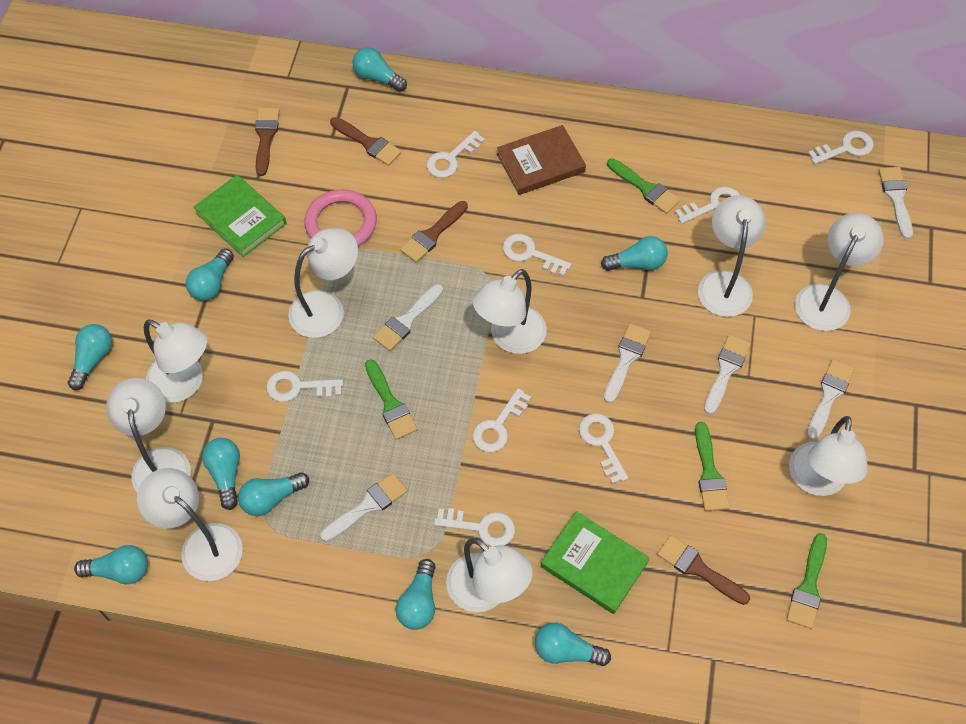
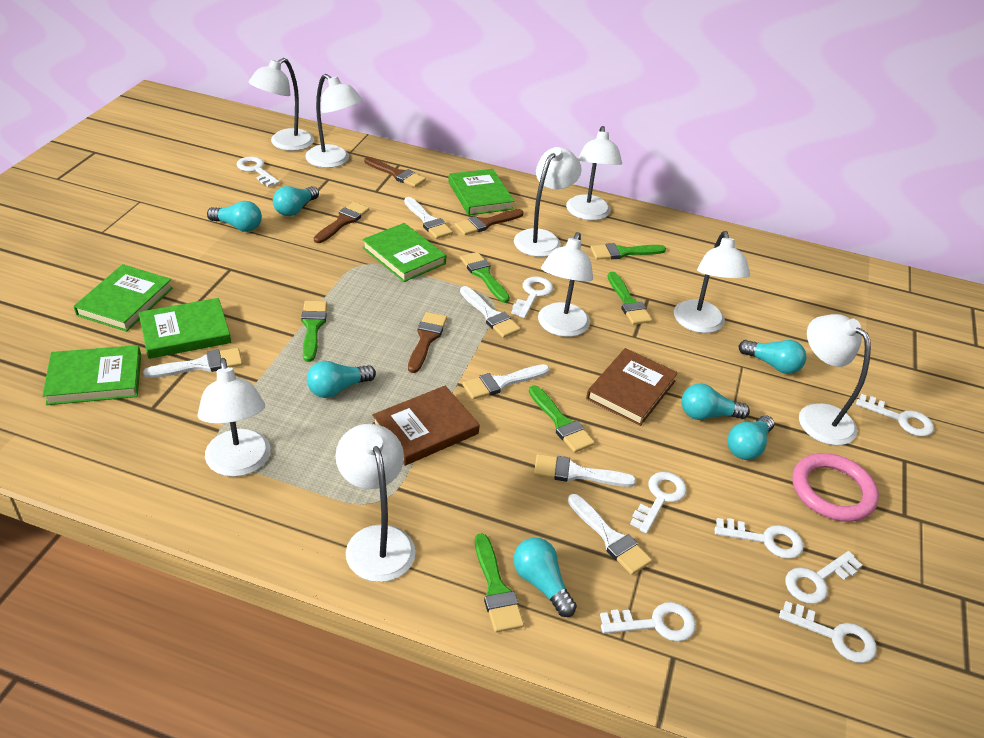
brown book: 1 -> 2
green book: 2 -> 5
green brush: 4 -> 6
turquoise light bulb: 9 -> 7

